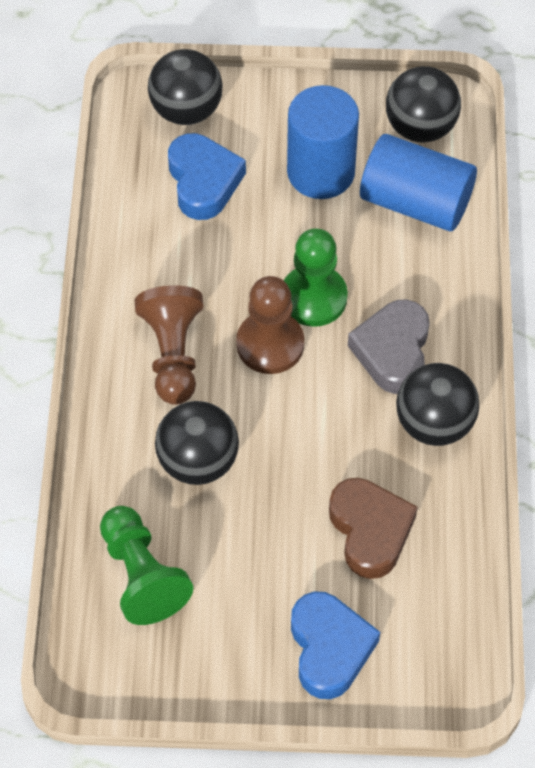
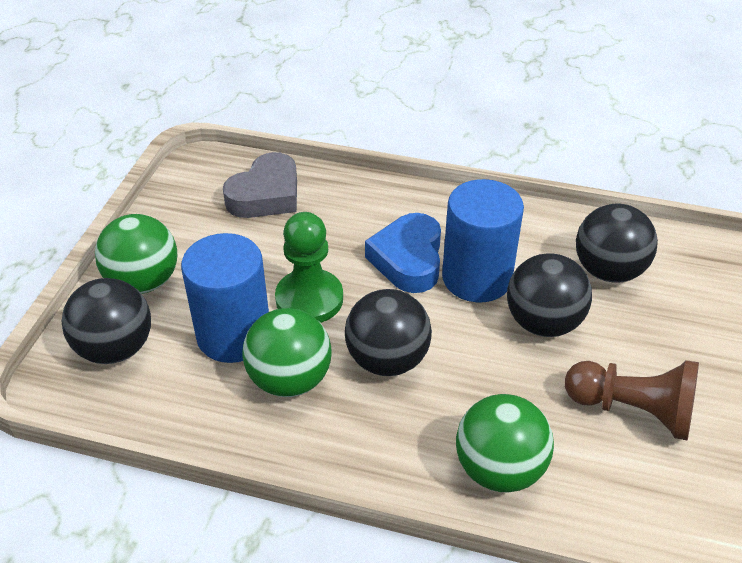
blue heart: 2 -> 1
brown heart: 1 -> 0
brown pawn: 2 -> 1
green ball: 0 -> 3
green pawn: 2 -> 1

